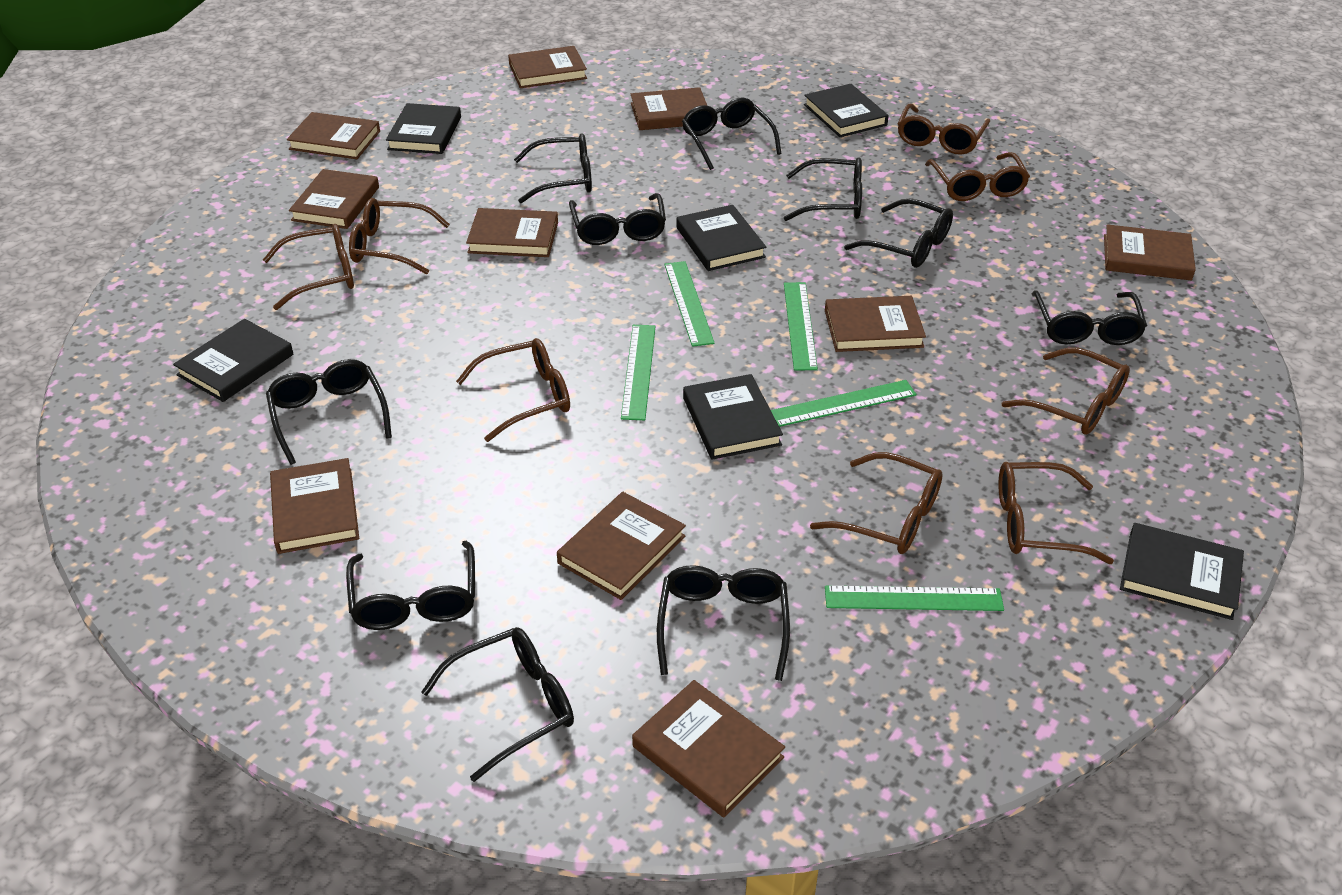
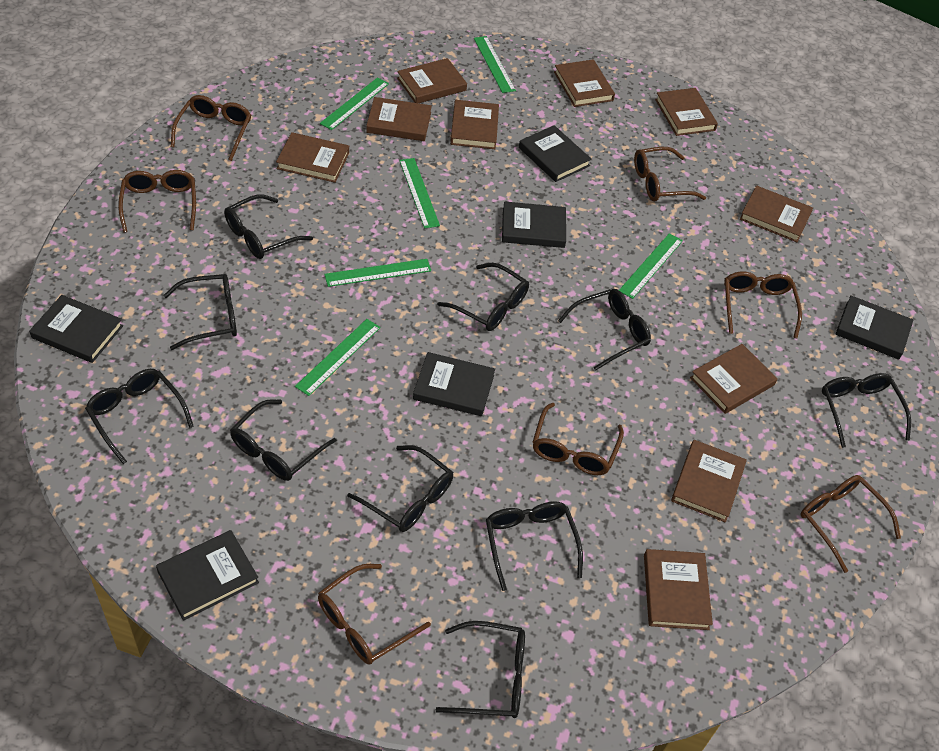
brown glasses: 8 -> 7
green ruler: 5 -> 6

